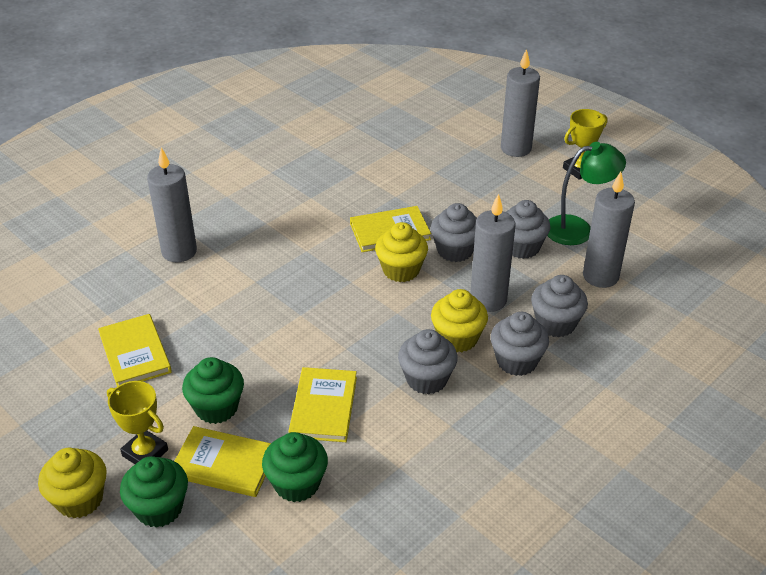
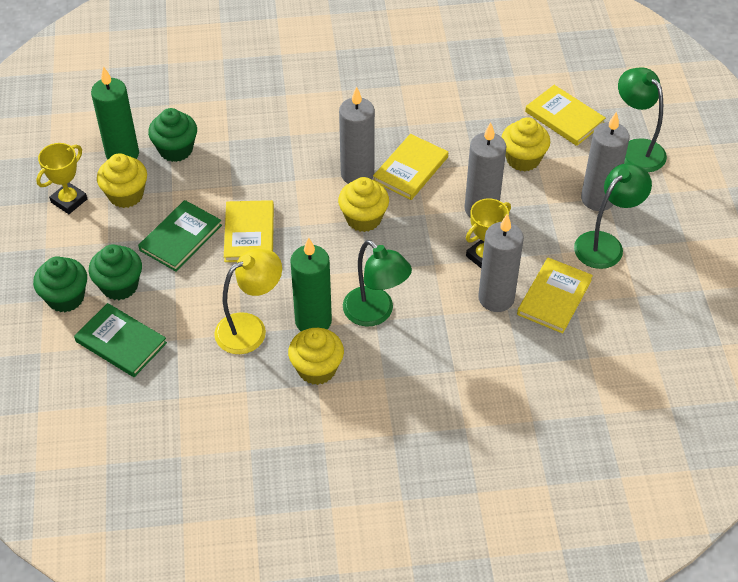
green book: 0 -> 2
green candle: 0 -> 2
green lamp: 1 -> 3
grey cupcake: 5 -> 0
yellow cupcake: 3 -> 4
yellow lamp: 0 -> 1

